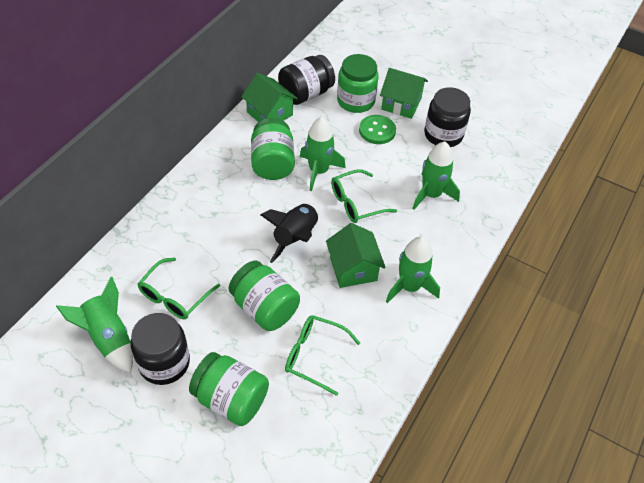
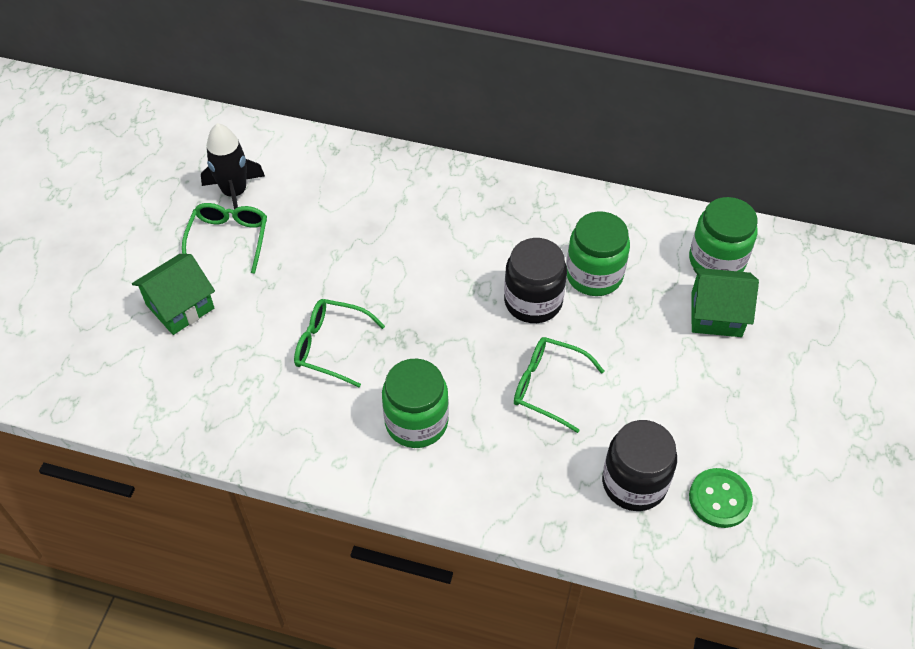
black jar: 3 -> 2
green house: 3 -> 2
green jar: 4 -> 3
green rocket: 4 -> 0

